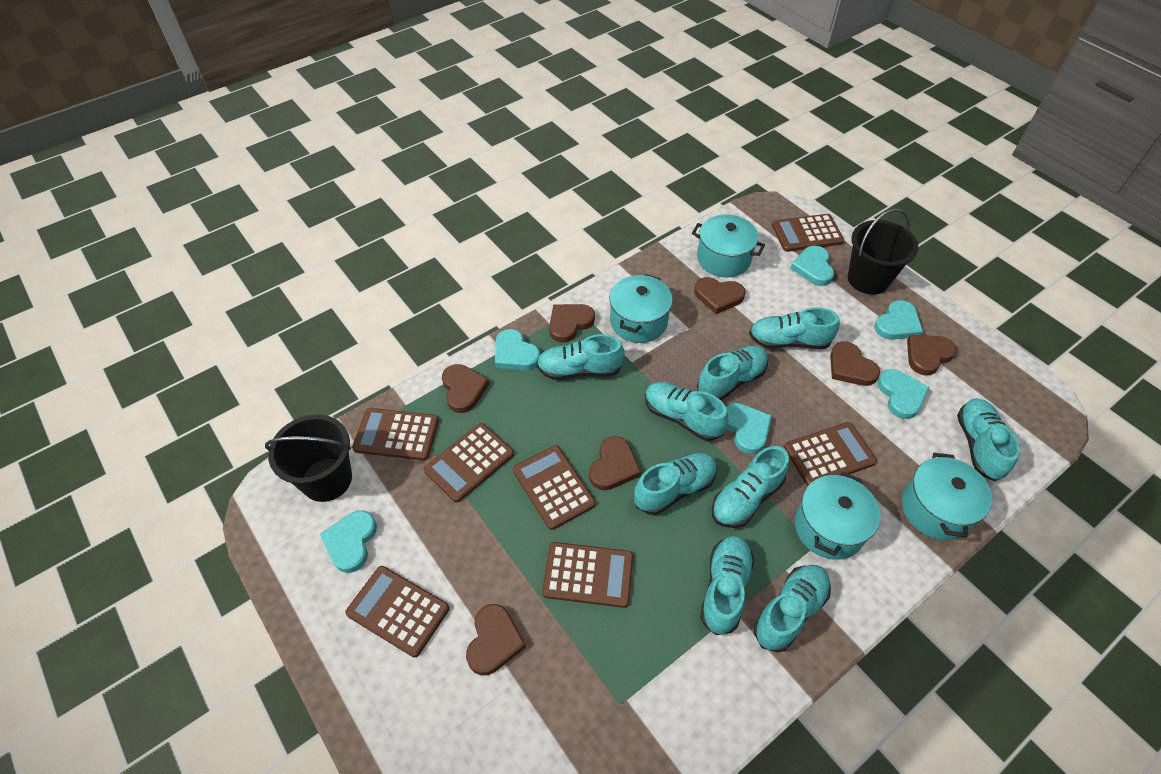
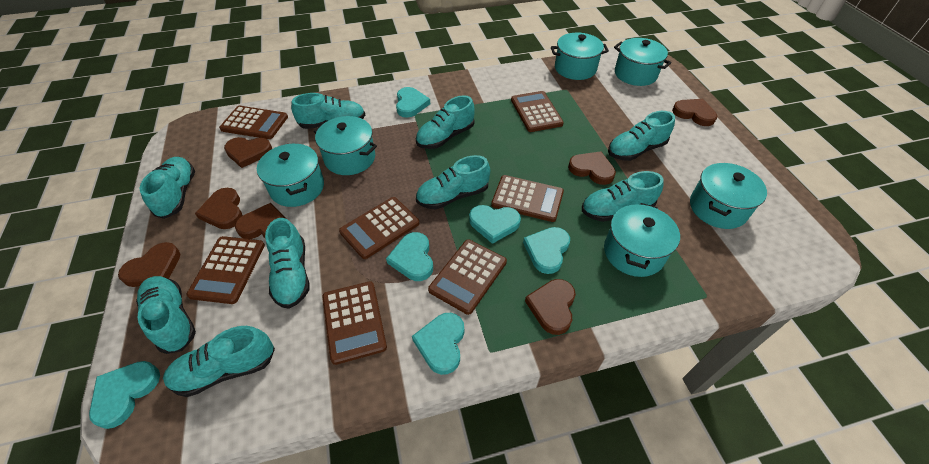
black bucket: 2 -> 0
turquoise pot: 4 -> 6

